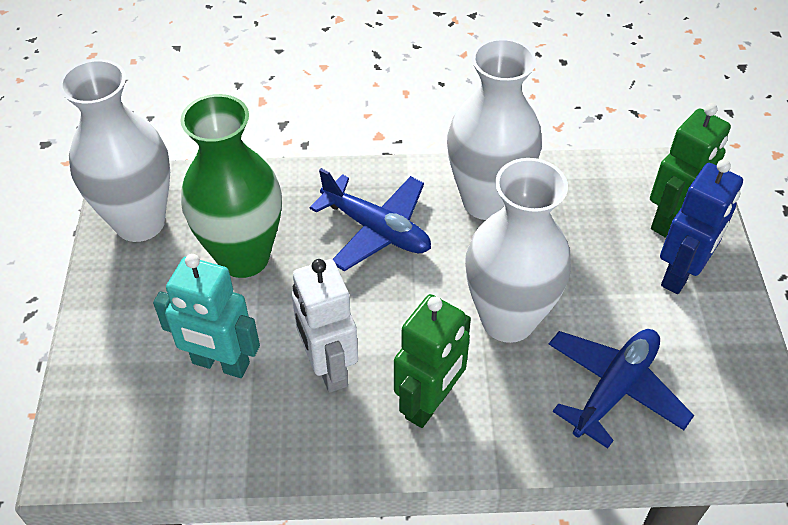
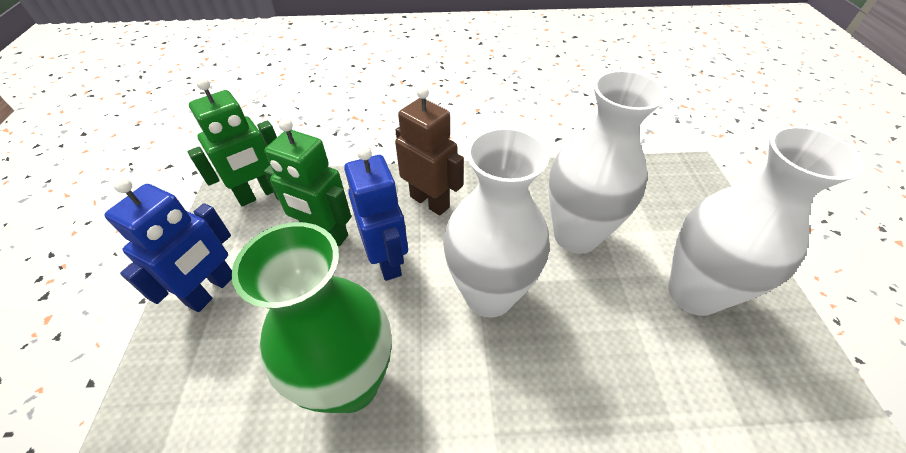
blue plane: 2 -> 0
blue robot: 1 -> 2
brown robot: 0 -> 1
turquoise robot: 1 -> 0
white robot: 1 -> 0

